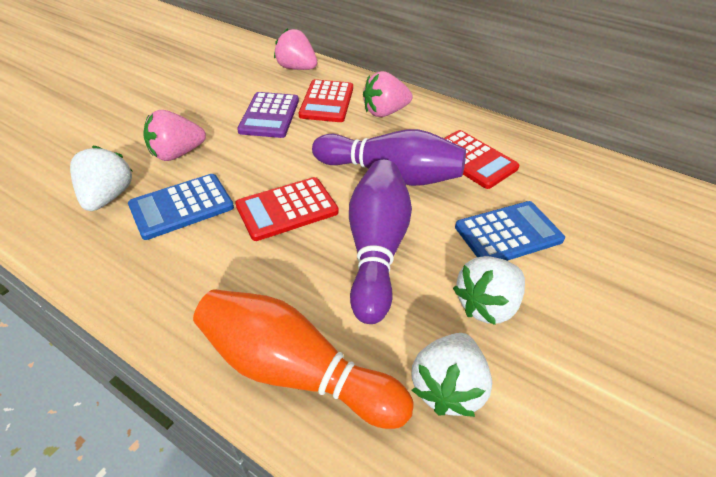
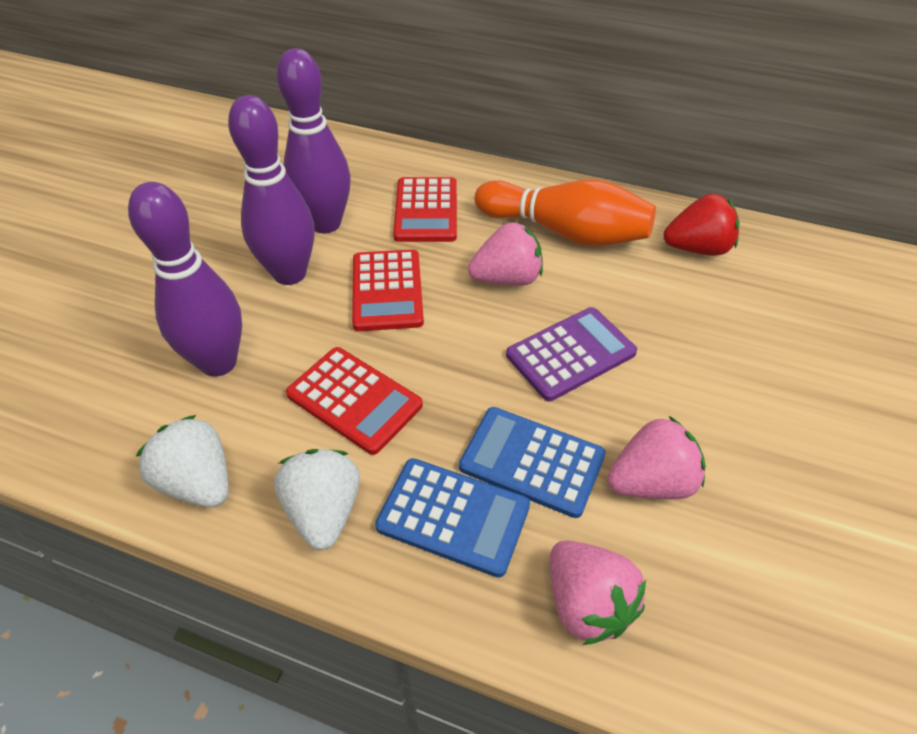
purple bowling pin: 2 -> 3
red strawberry: 0 -> 1
white strawberry: 3 -> 2

